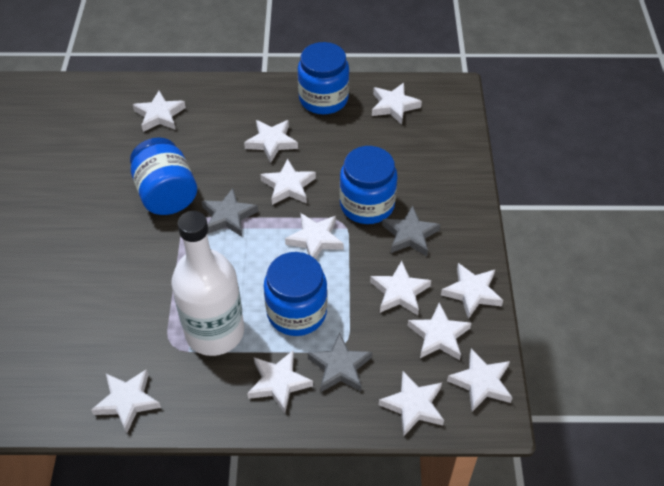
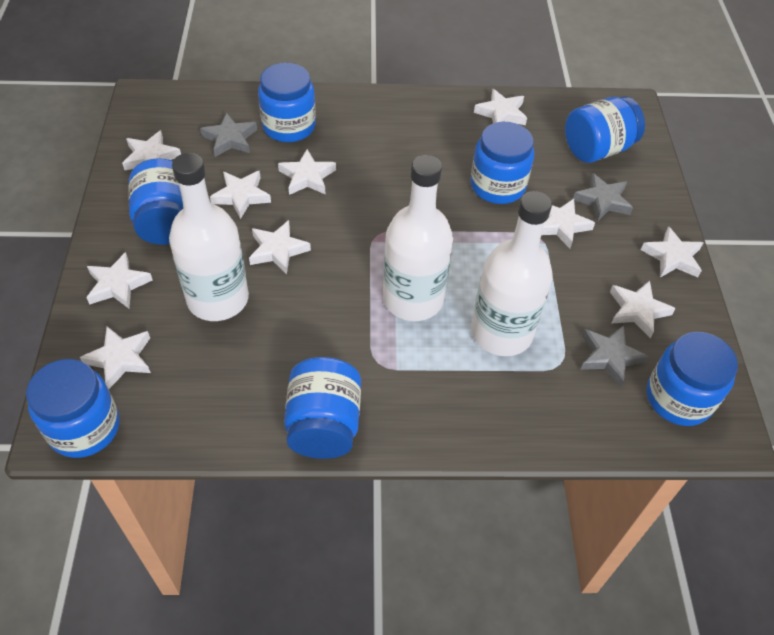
blue jar: 4 -> 7
white bottle: 1 -> 3
white star: 12 -> 10

